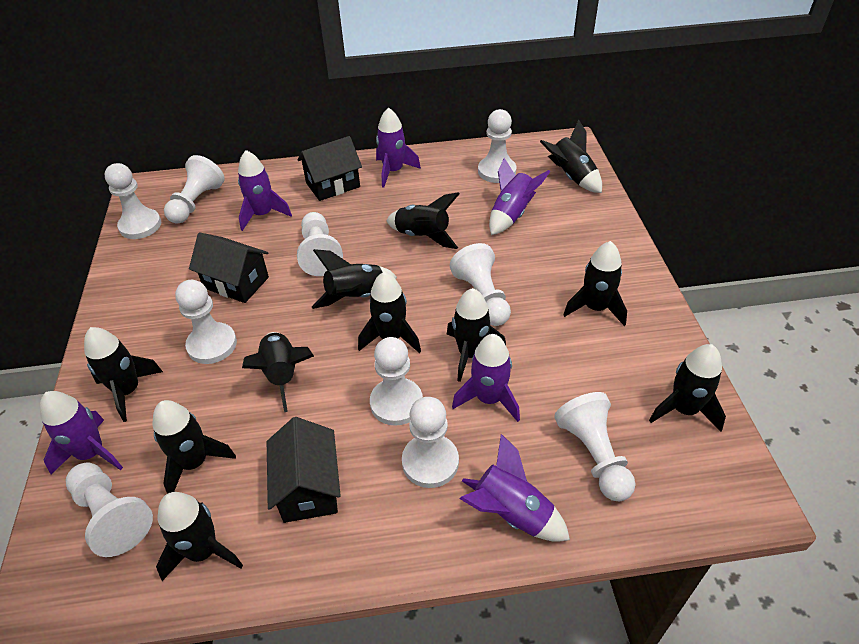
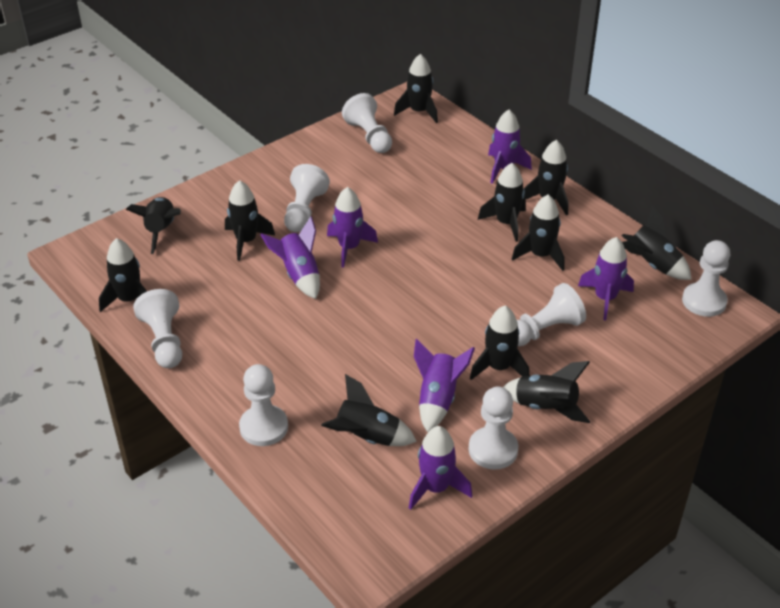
black house: 3 -> 0
white pawn: 10 -> 7

